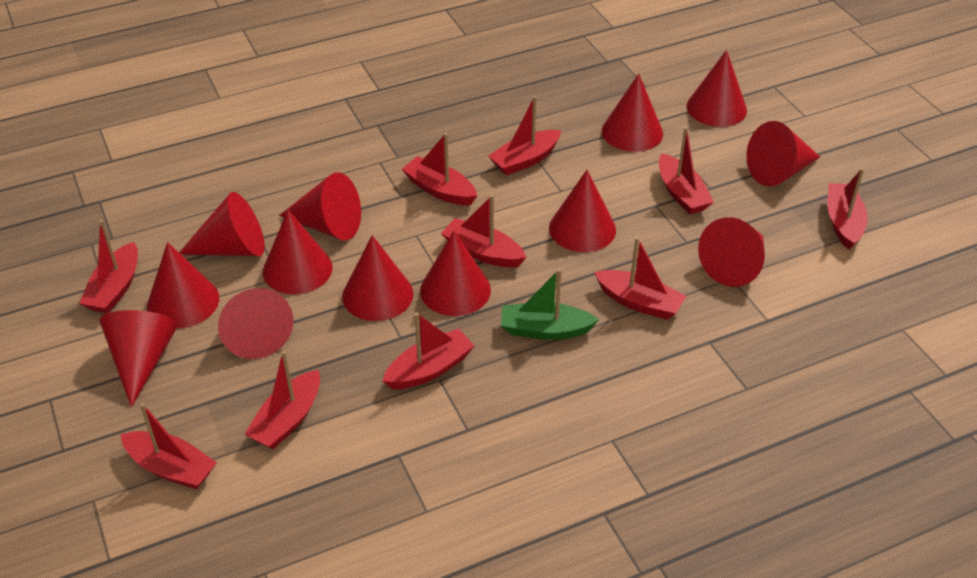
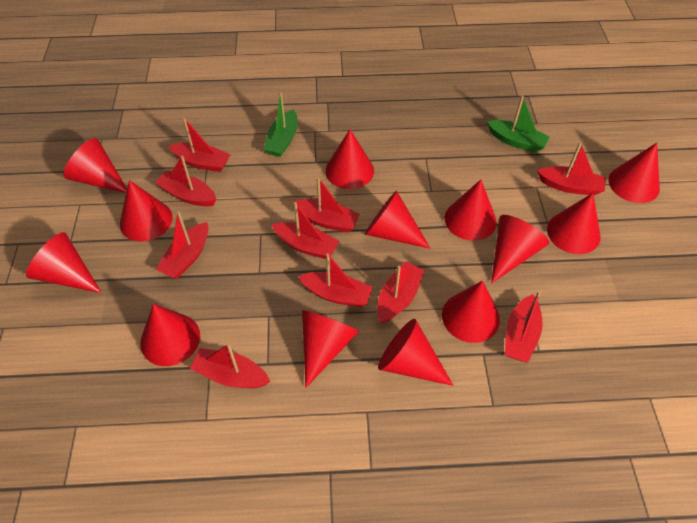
green boat: 1 -> 2

